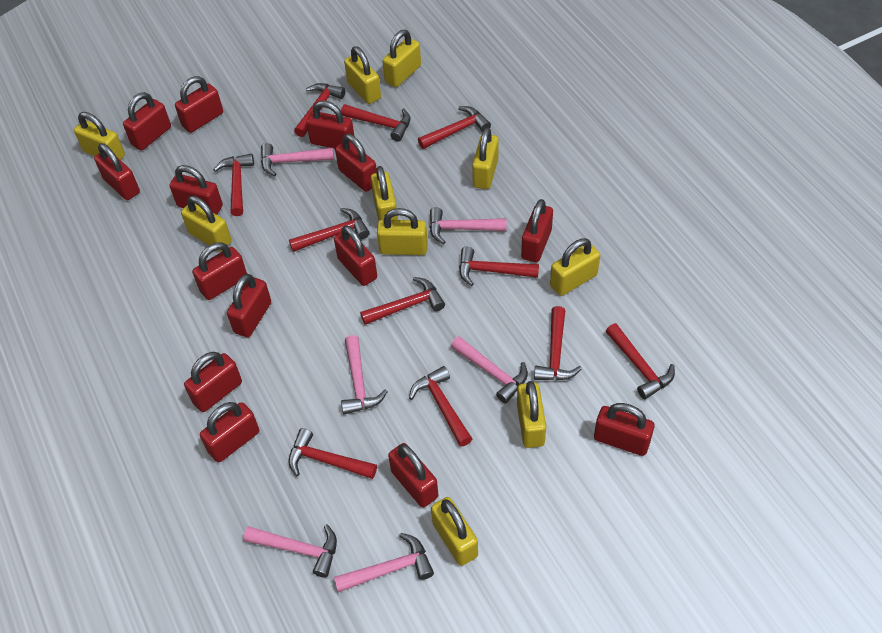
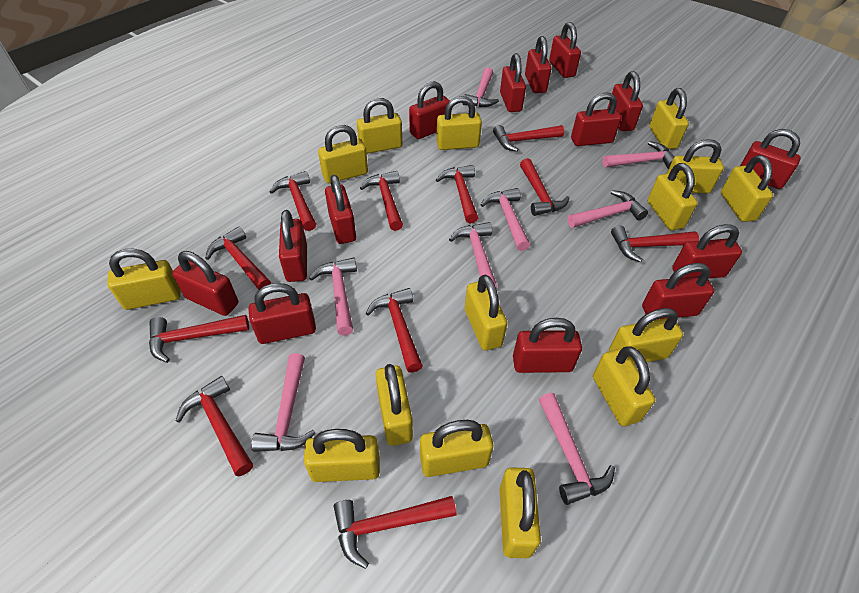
pink hammer: 6 -> 8
yellow padlock: 10 -> 15

